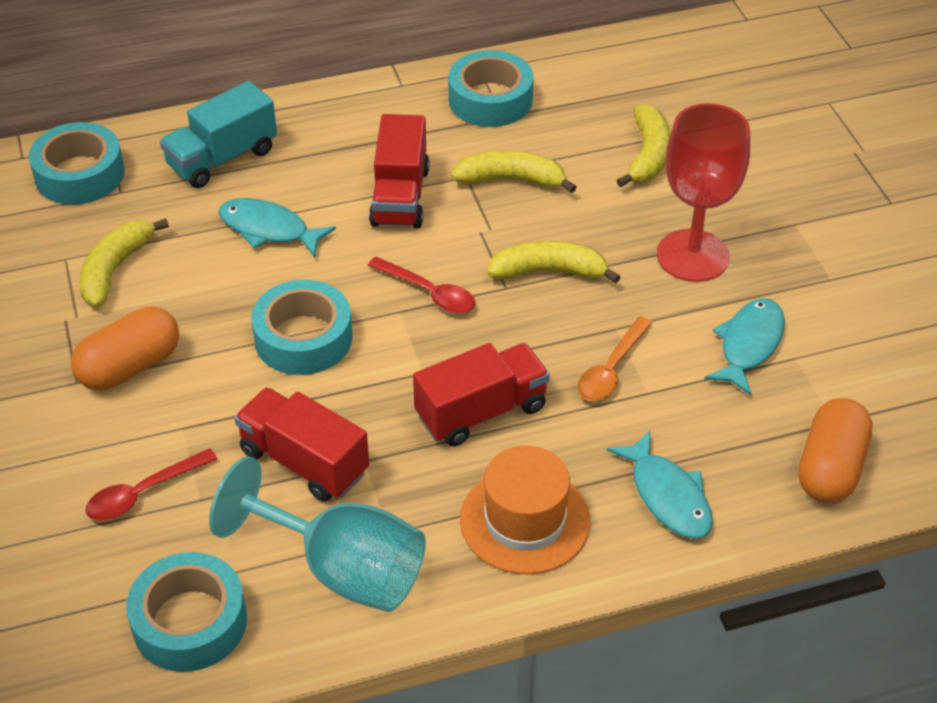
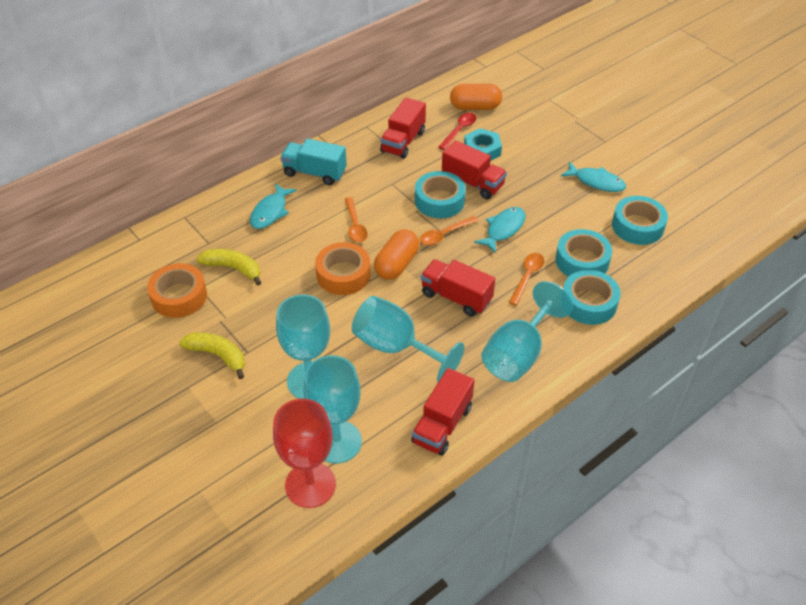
orange hat: 1 -> 0
orange spoon: 1 -> 3
orange tape: 0 -> 2
red spoon: 2 -> 1
red truck: 3 -> 4
turquoise goblet: 1 -> 4
turquoise nut: 0 -> 1
yellow banana: 4 -> 2

